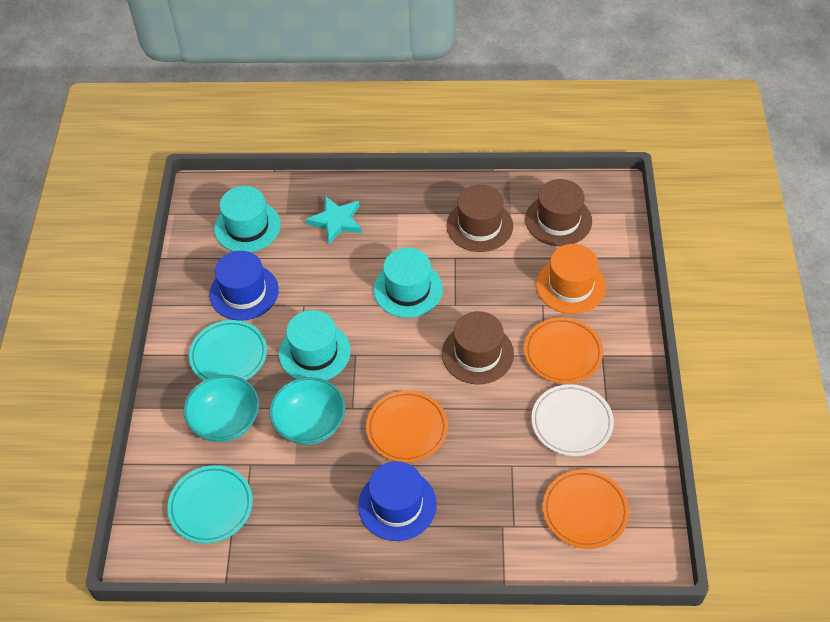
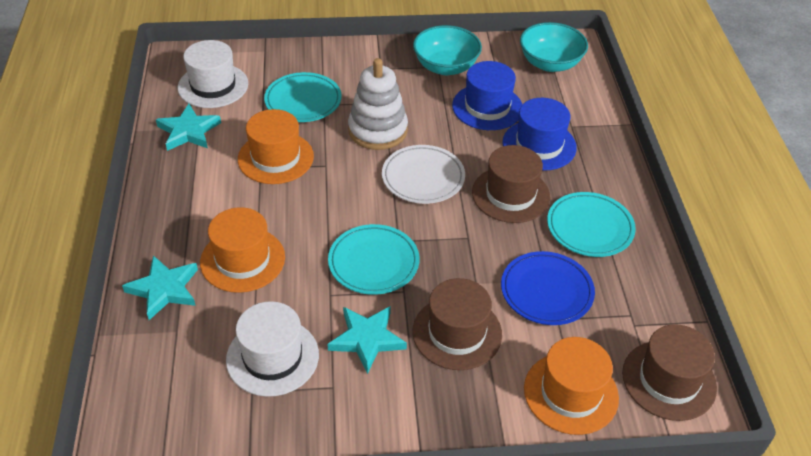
blue plate: 0 -> 1
orange hat: 1 -> 3
orange plate: 3 -> 0
turquoise hat: 3 -> 0
turquoise plate: 2 -> 3
turquoise star: 1 -> 3
white hat: 0 -> 2
white stacking toy: 0 -> 1

